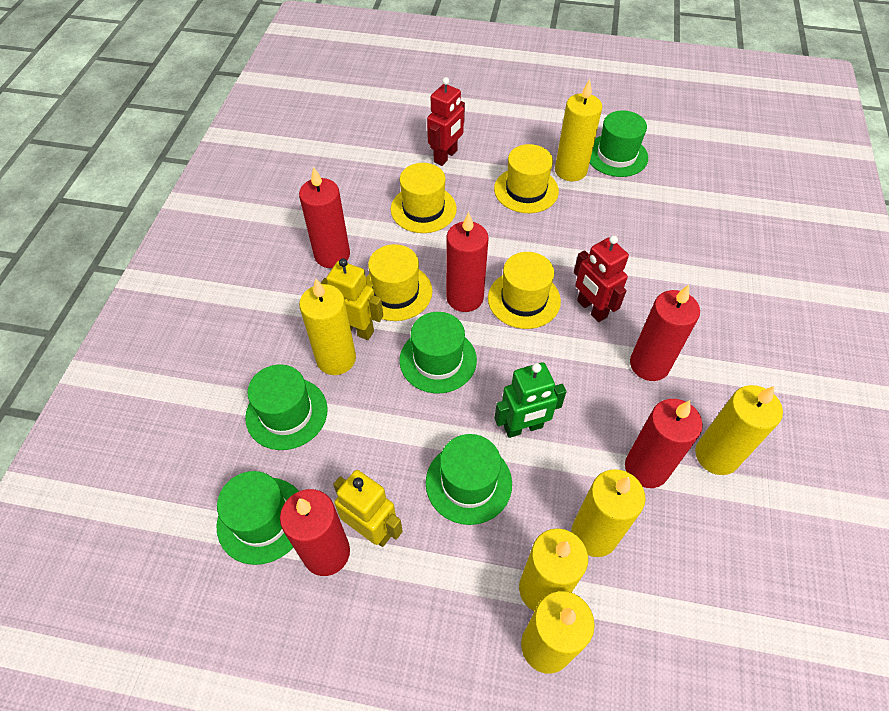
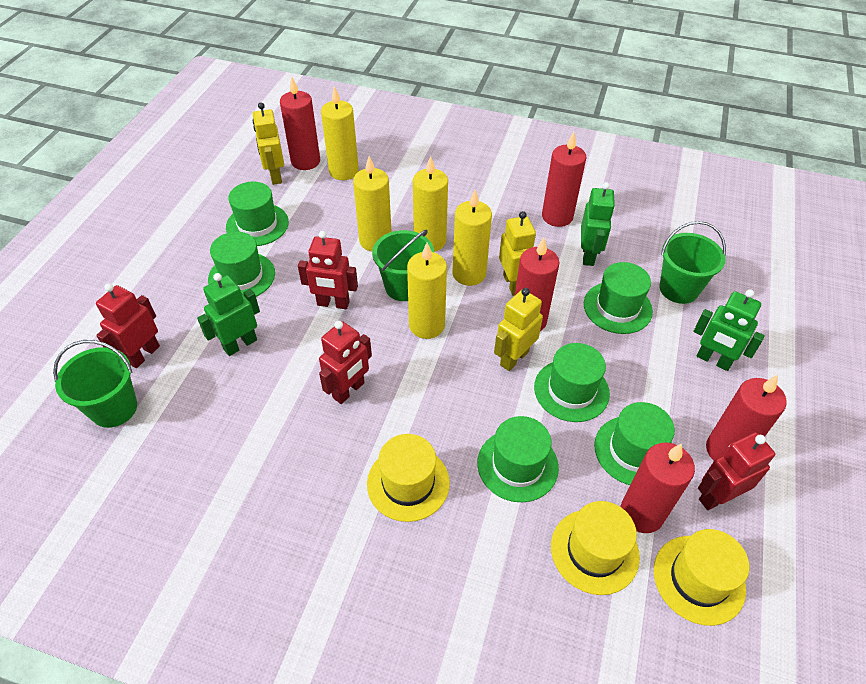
green bucket: 0 -> 3
green hat: 5 -> 6
green robot: 1 -> 3
red robot: 2 -> 4
yellow candle: 6 -> 5
yellow hat: 4 -> 3
yellow robot: 2 -> 3

